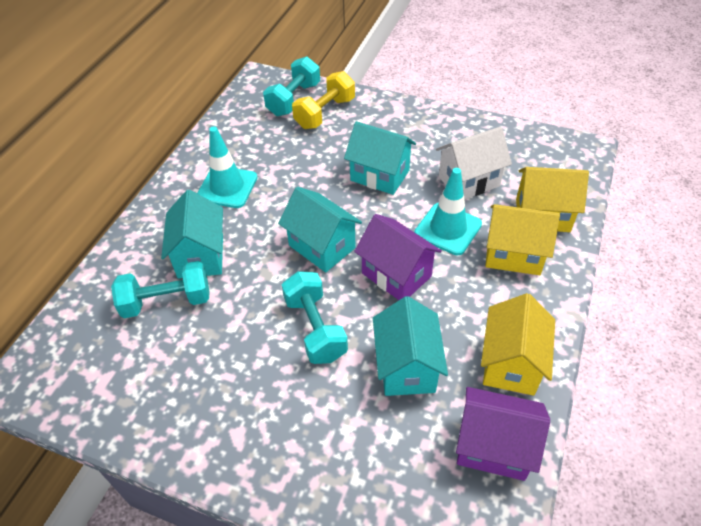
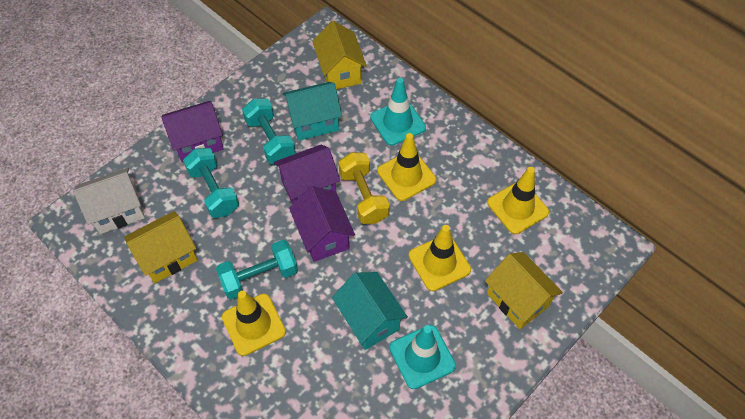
purple house: 2 -> 3
turquoise house: 4 -> 2
yellow traffic cone: 0 -> 4

